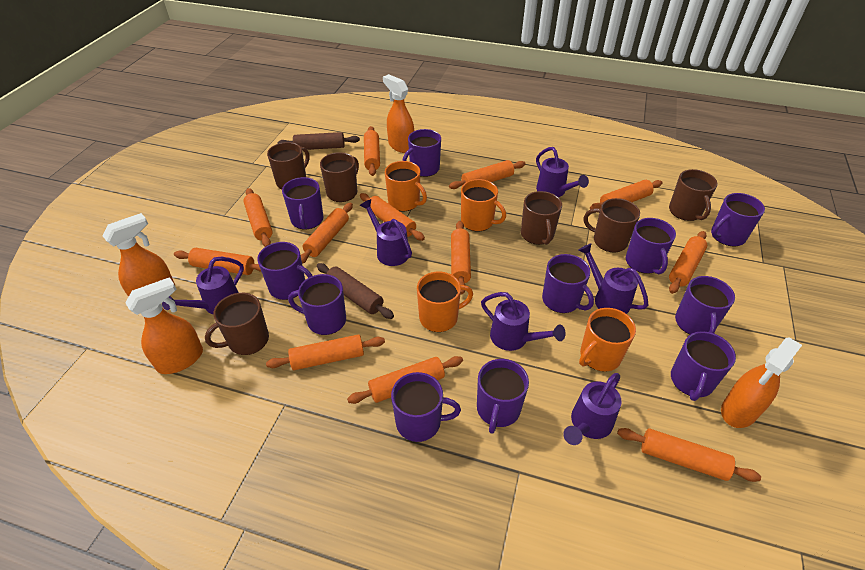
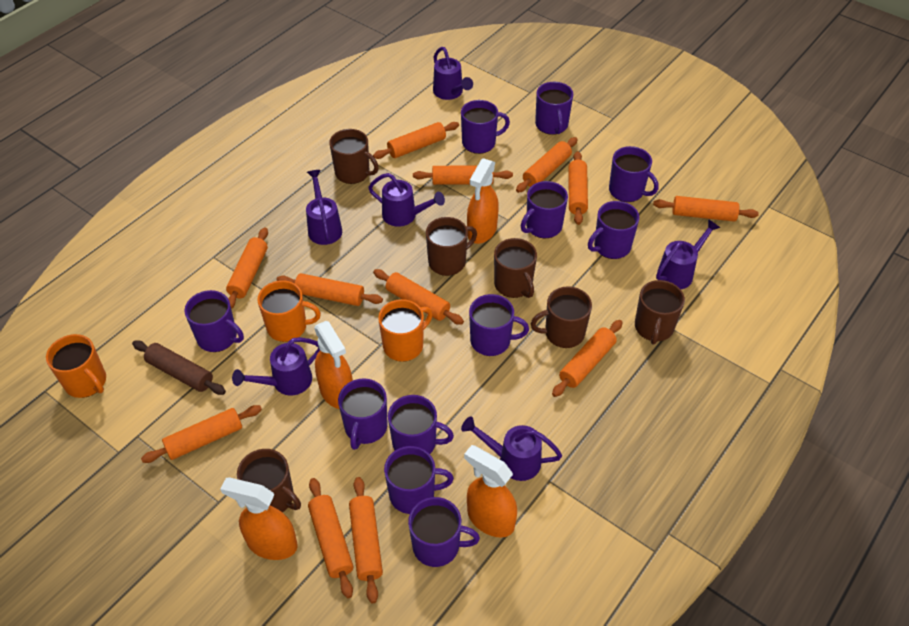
brown rolling pin: 2 -> 1
orange mug: 4 -> 3

